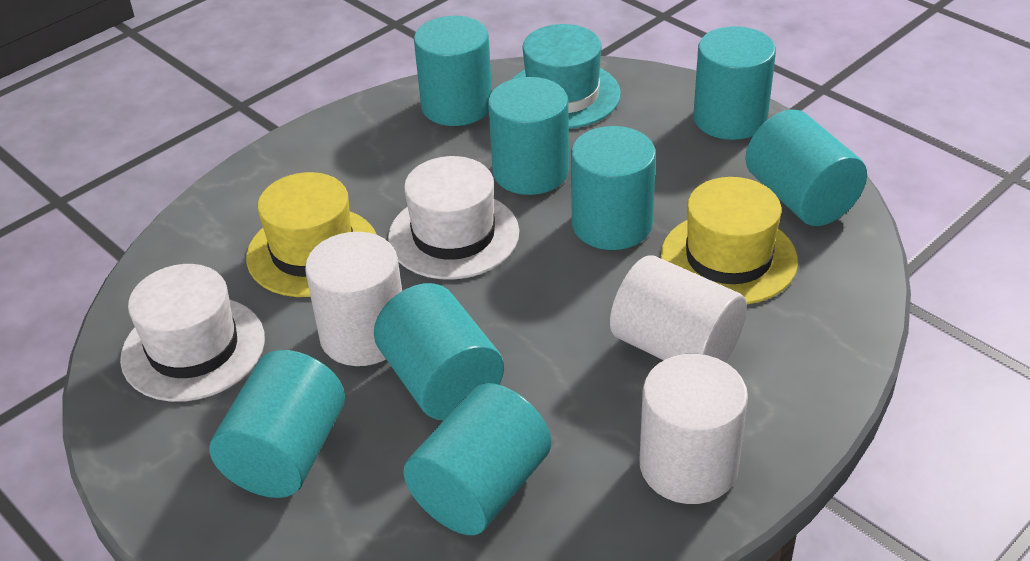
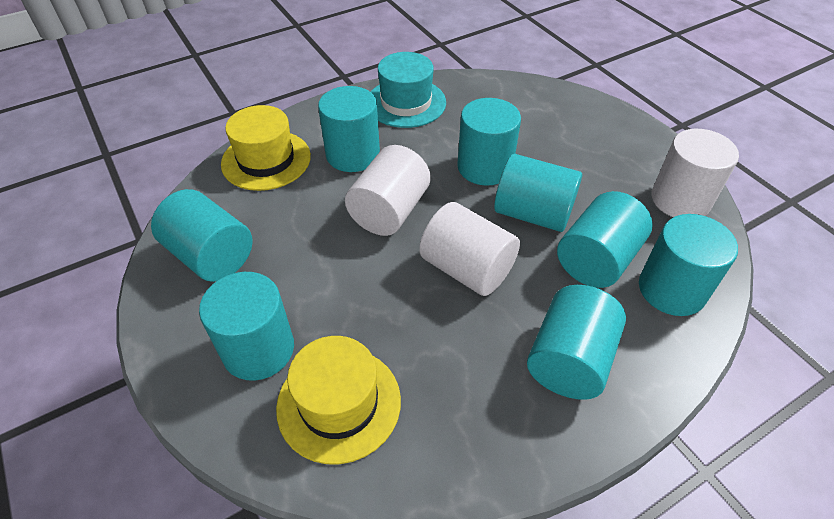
white hat: 2 -> 0

